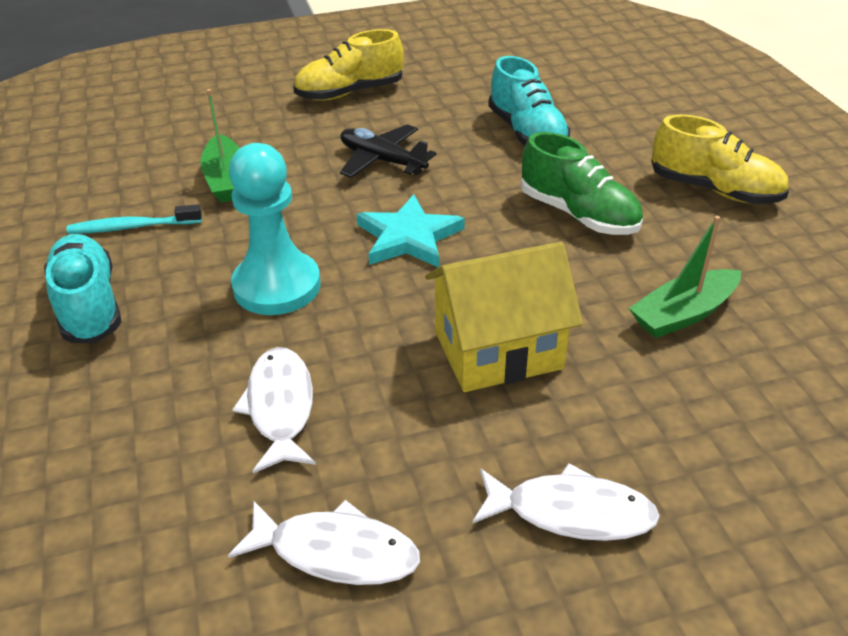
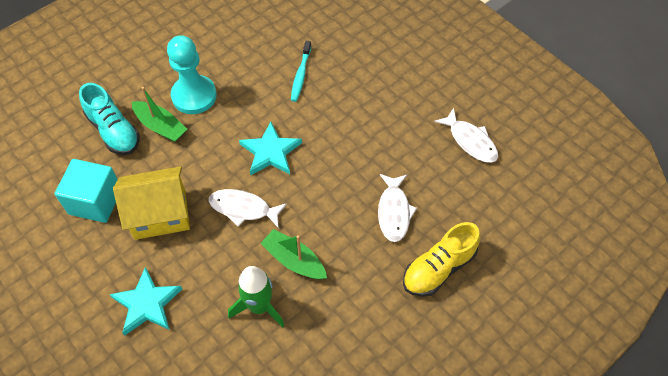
black plane: 1 -> 0
green rocket: 0 -> 1
green shoe: 1 -> 0
turquoise cube: 0 -> 1
turquoise shoe: 2 -> 1
turquoise star: 1 -> 2
yellow shoe: 2 -> 1

